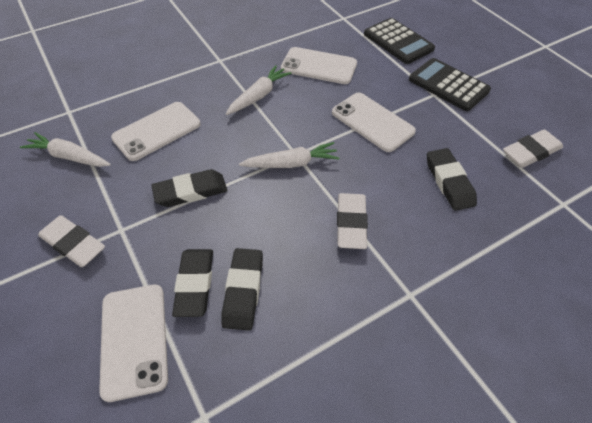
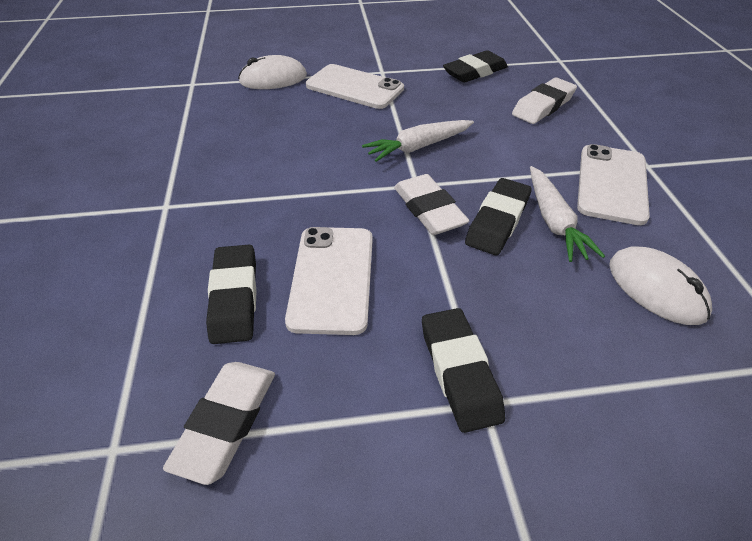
black calculator: 2 -> 0
white carrot: 3 -> 2
white mouse: 0 -> 2
white phone: 4 -> 3

